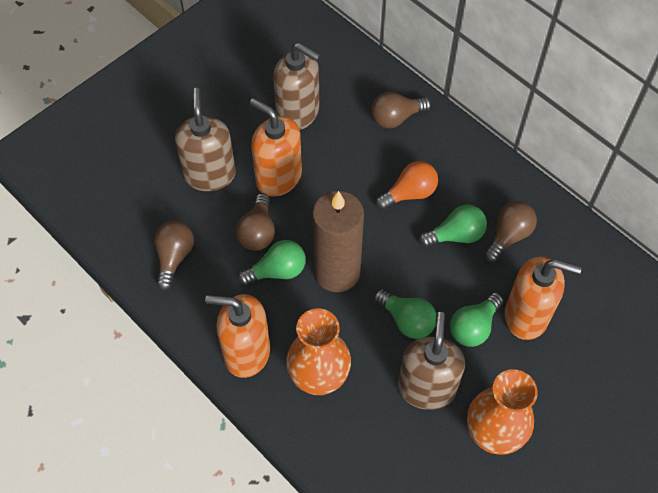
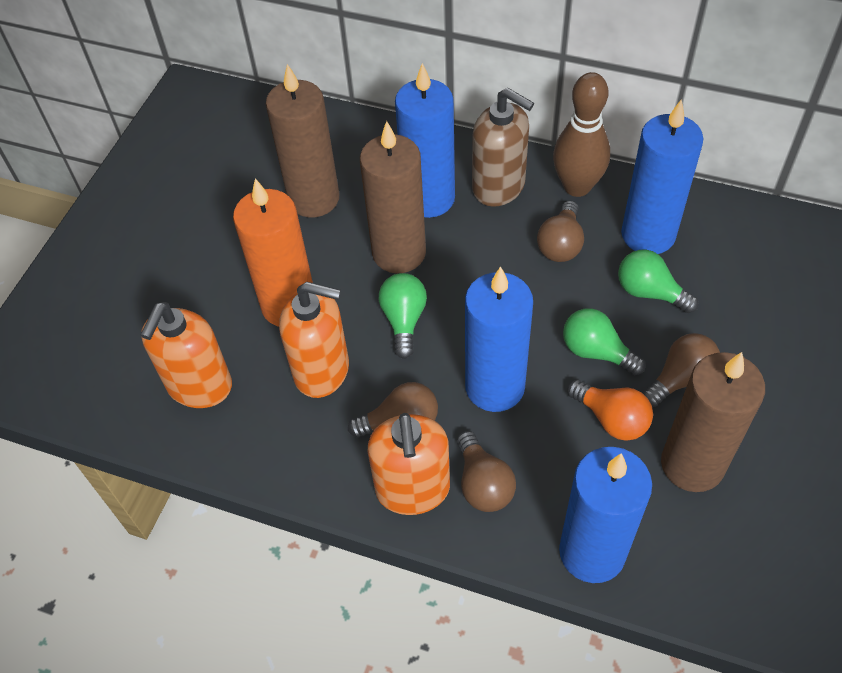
blue candle: 0 -> 4
brown bowling pin: 0 -> 1
brown candle: 1 -> 3
brown soap dispenser: 3 -> 1
green light bulb: 4 -> 3
orange candle: 0 -> 1
orange vase: 2 -> 0

